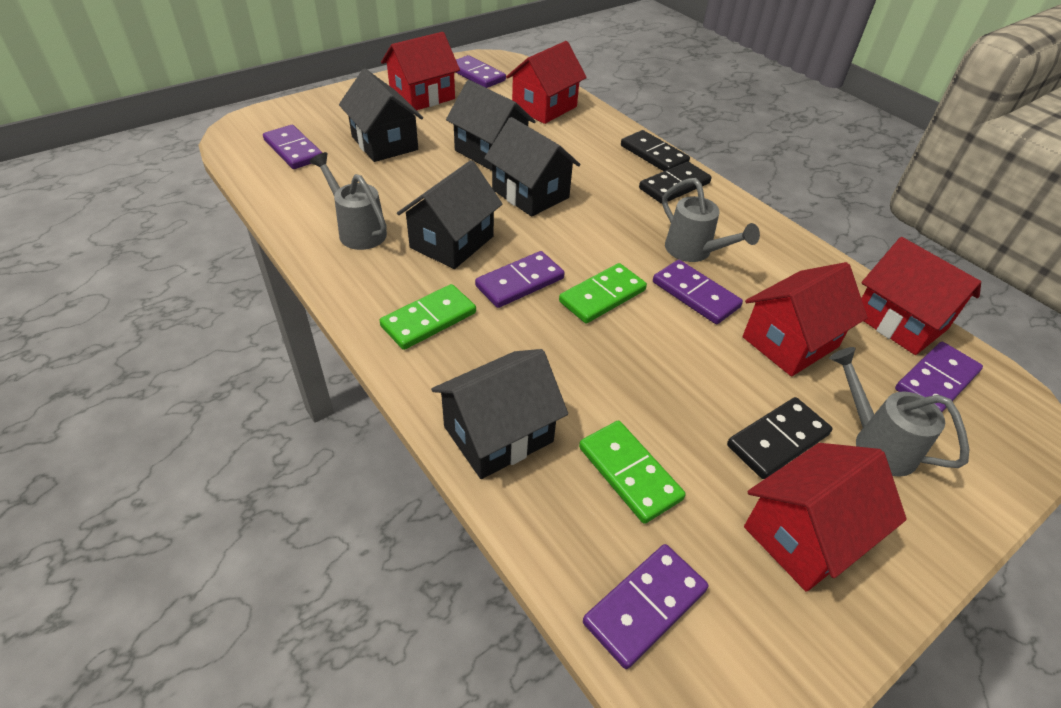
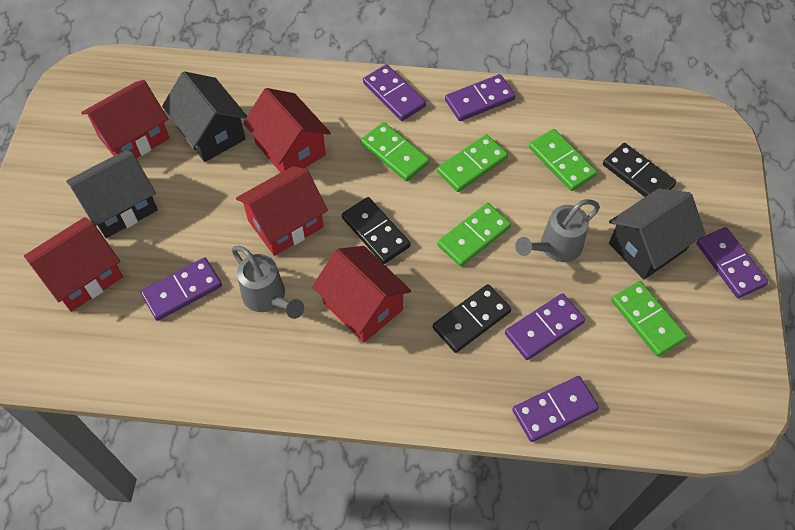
black house: 5 -> 3
green domino: 3 -> 5
grey watering can: 3 -> 2

